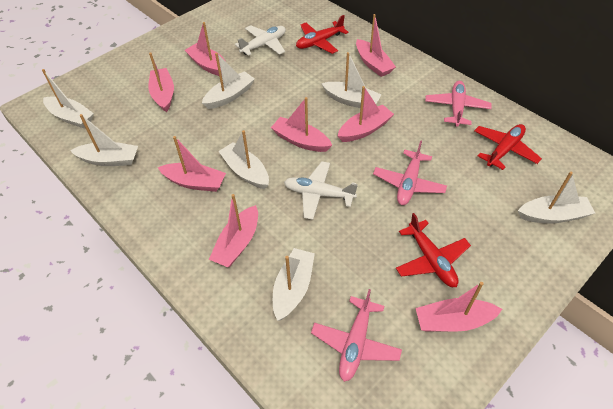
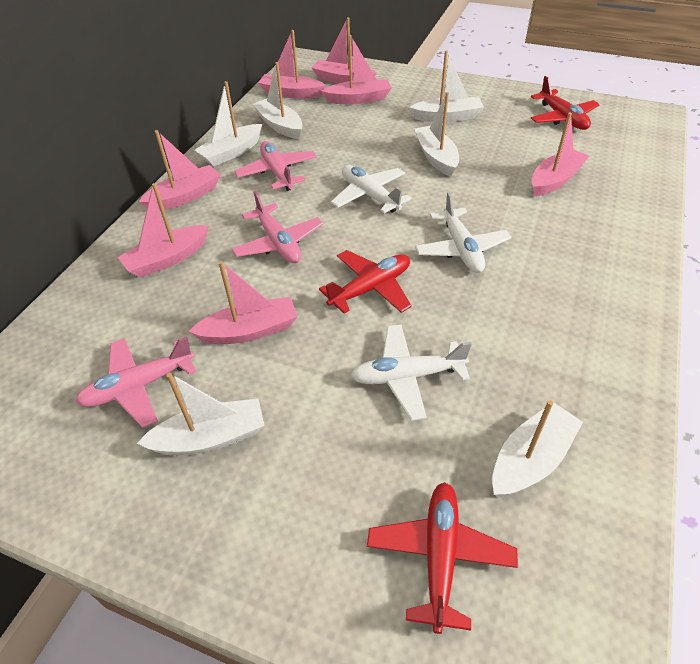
pink boat: 8 -> 7
white boat: 7 -> 6
white plane: 2 -> 3

